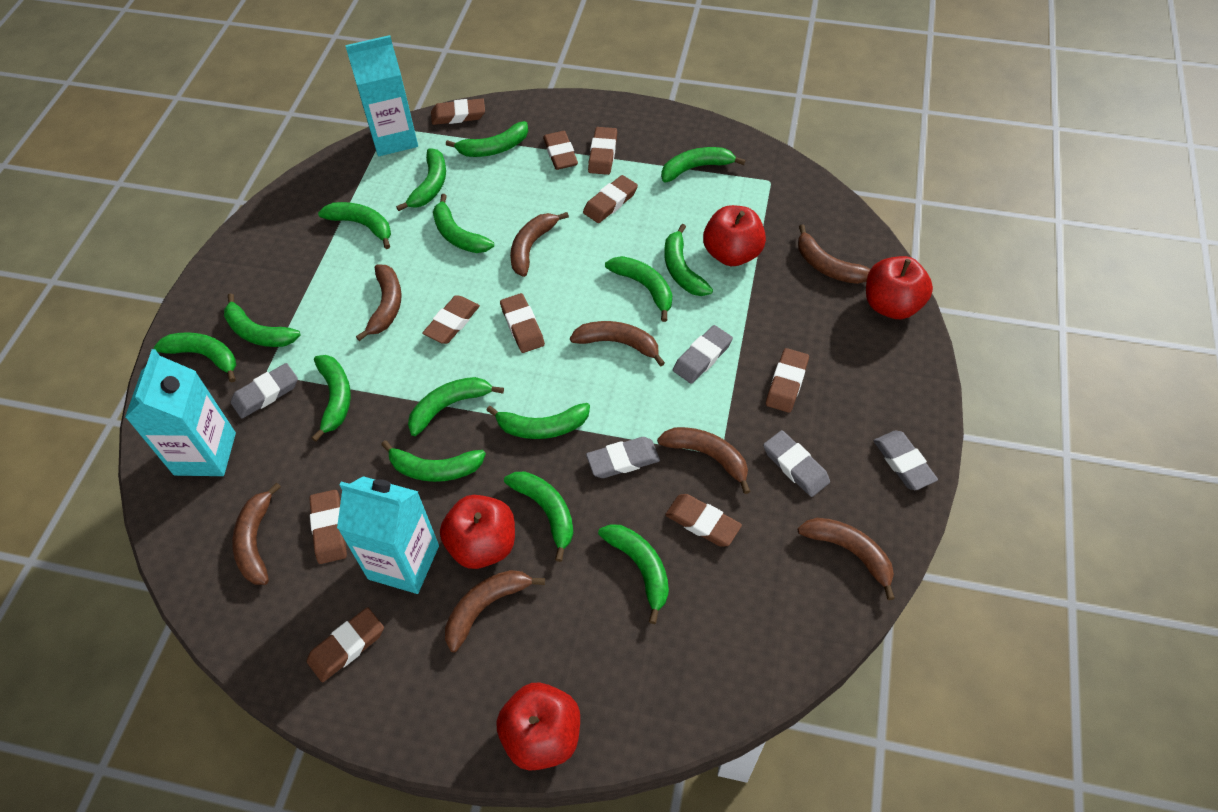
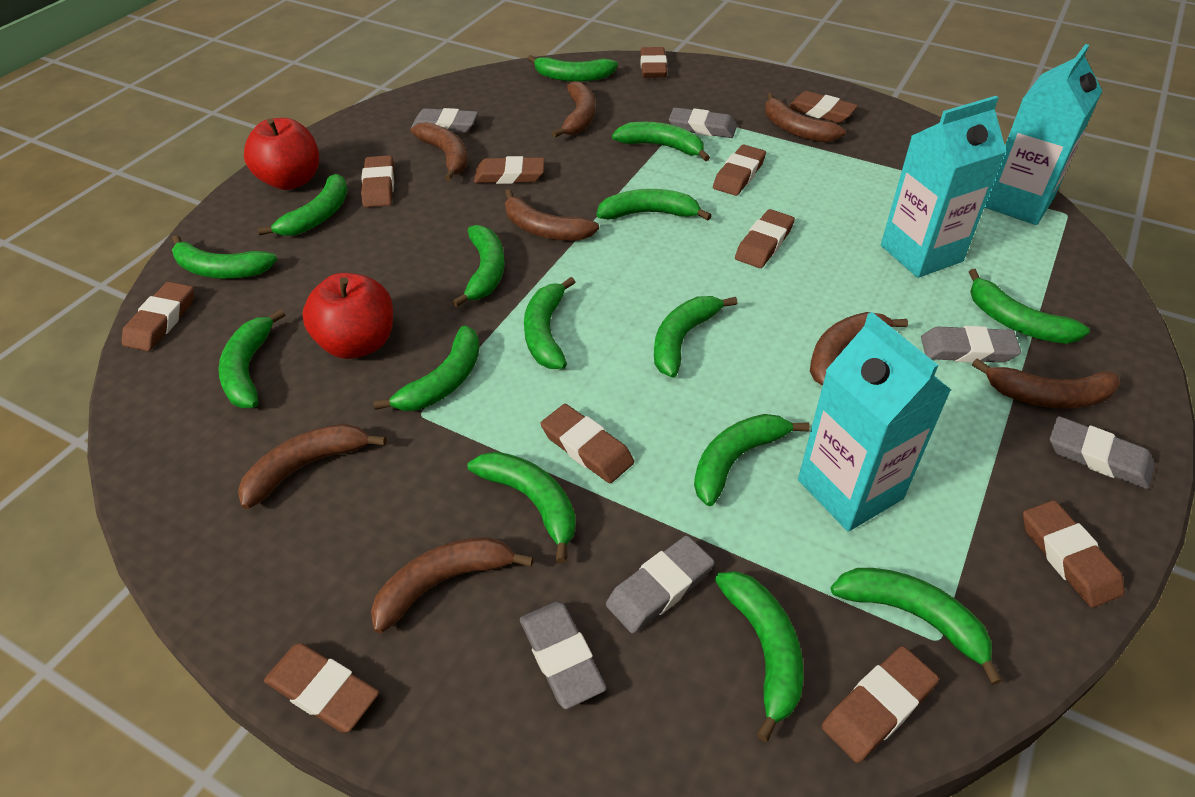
brown eraser: 10 -> 11
grey eraser: 5 -> 6
red apple: 4 -> 2

